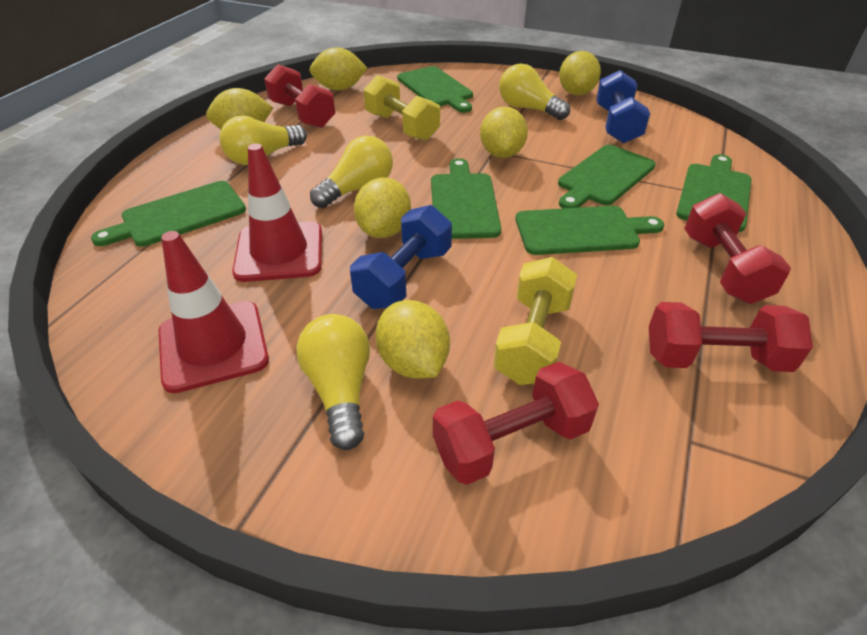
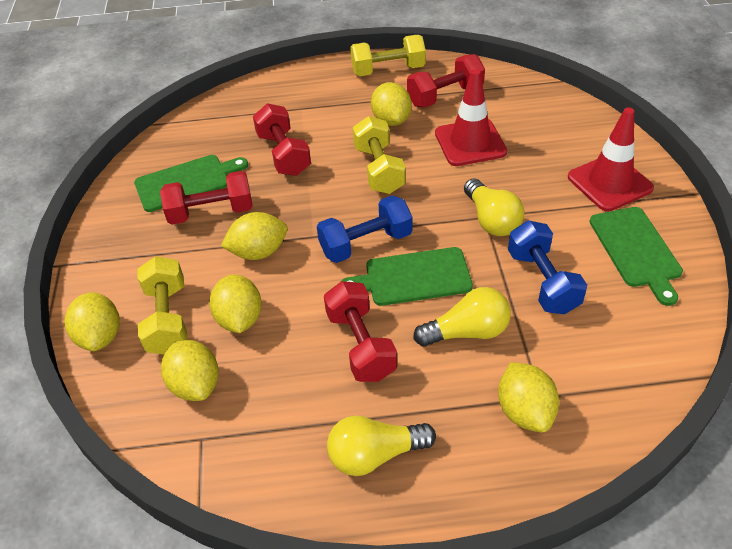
green cutting board: 6 -> 3
yellow dumbbell: 2 -> 3
yellow light bulb: 4 -> 3

